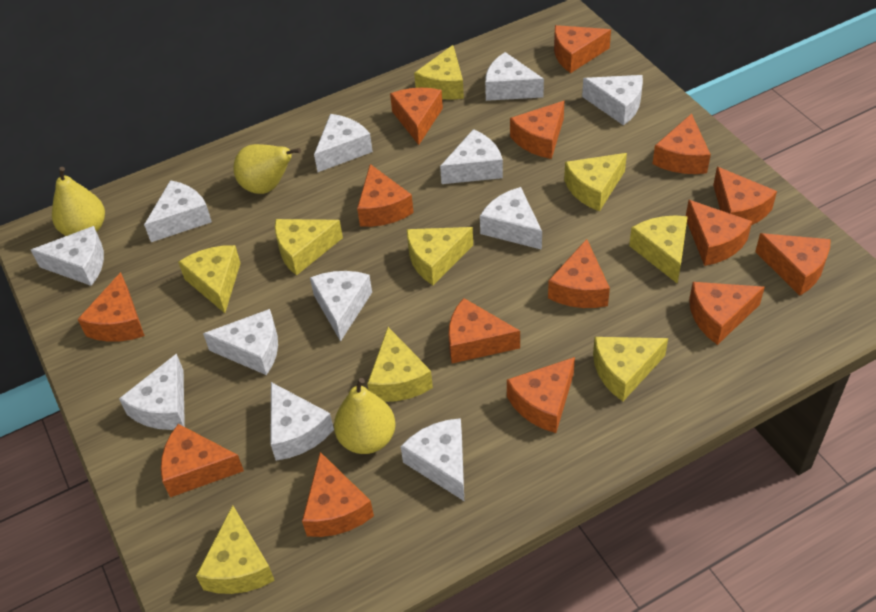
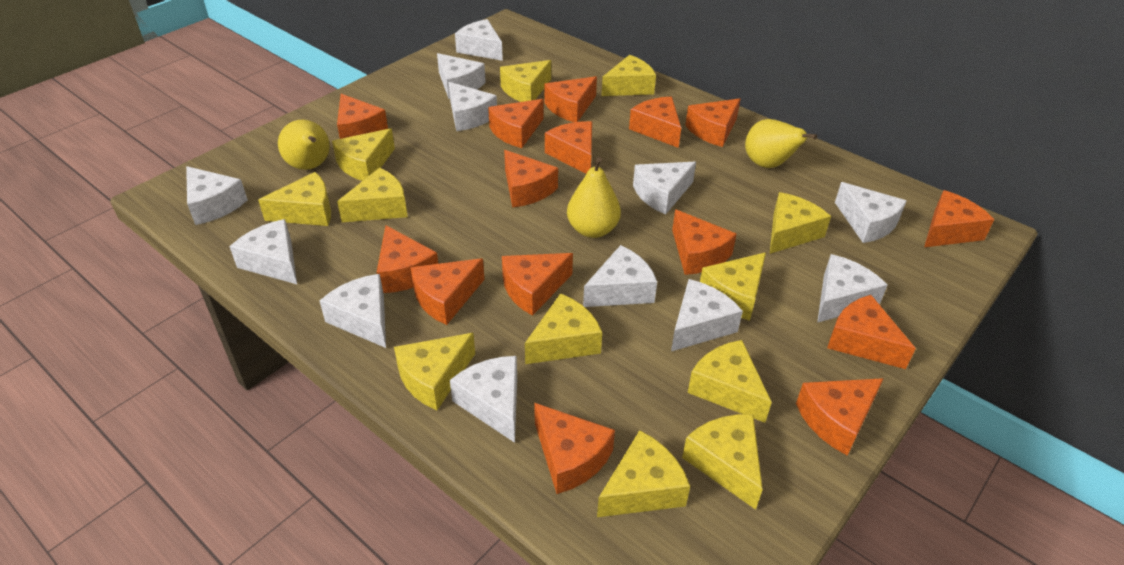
yellow cheese: 9 -> 12

